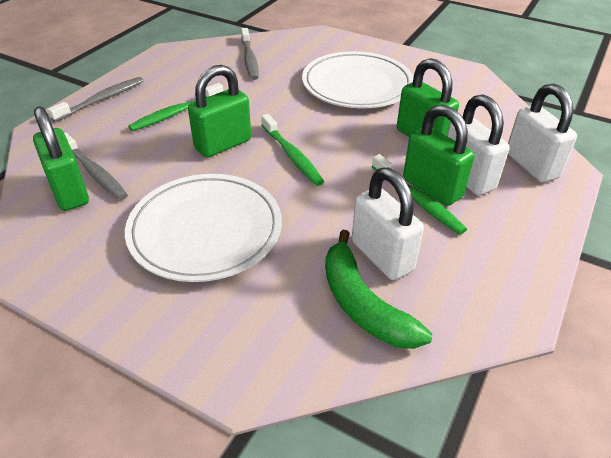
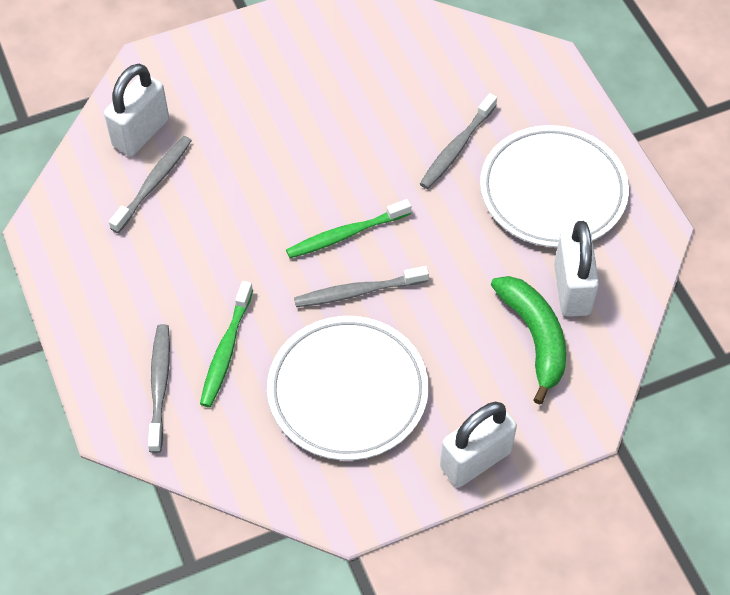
green padlock: 4 -> 0
green toothbrush: 3 -> 2
grey toothbrush: 3 -> 4

